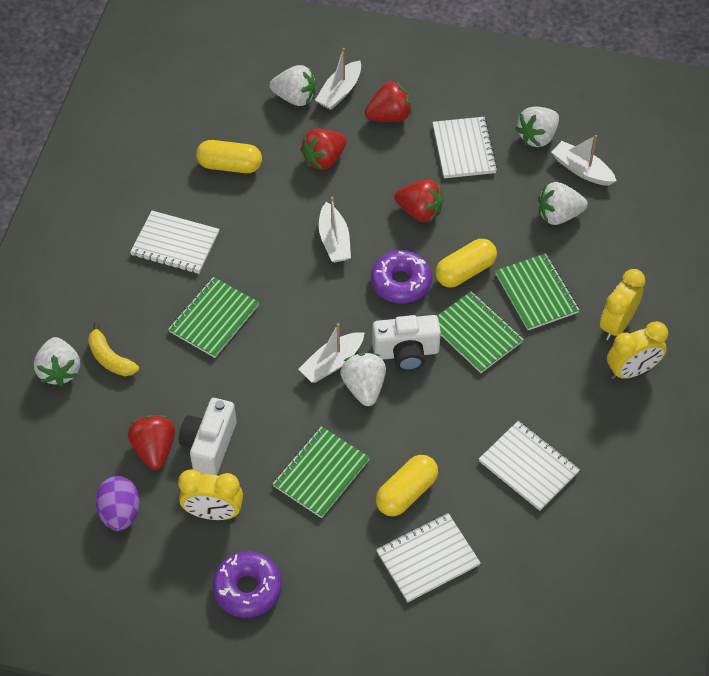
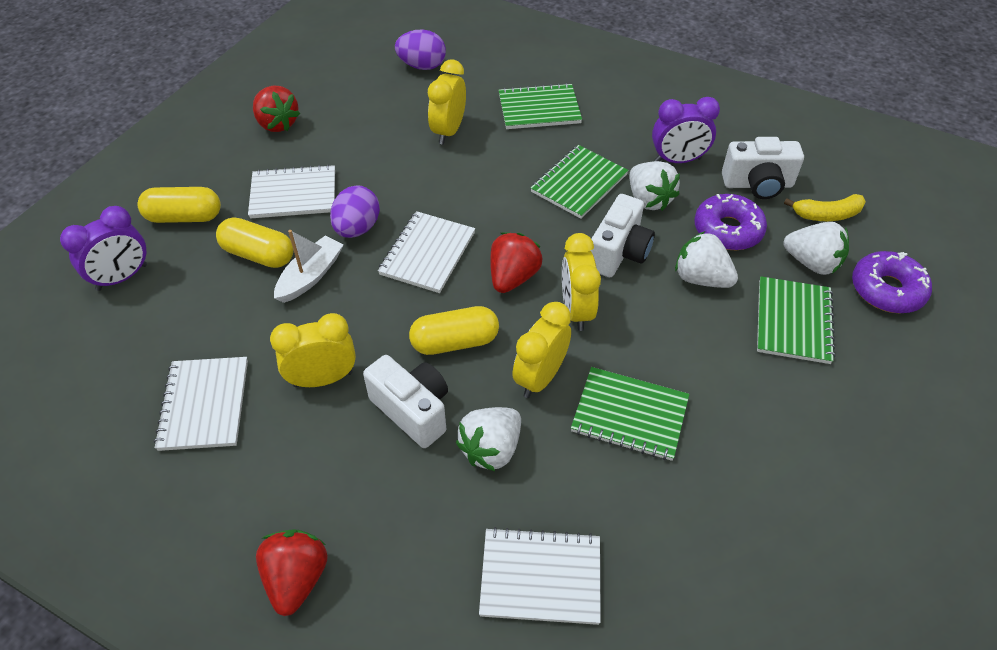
purple clock: 0 -> 2
purple egg: 1 -> 2
red strawberry: 4 -> 3
white boat: 4 -> 1
white camera: 2 -> 3
white strawberry: 5 -> 4
yellow clock: 3 -> 4

